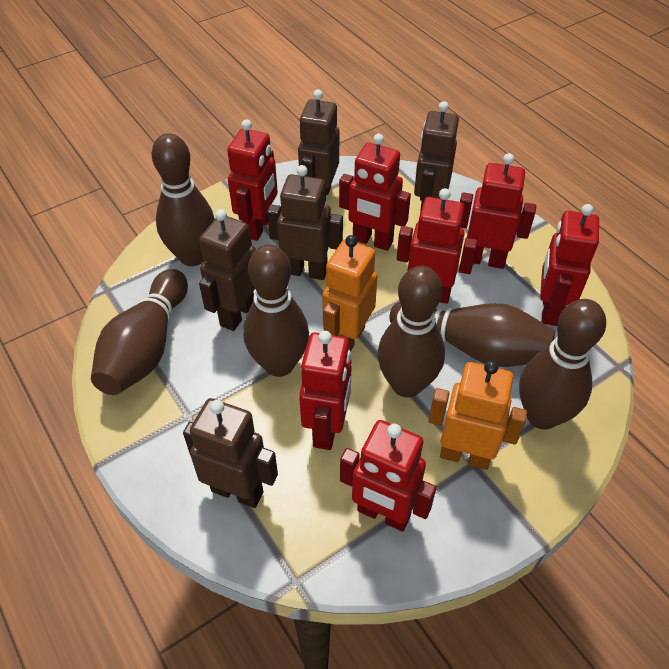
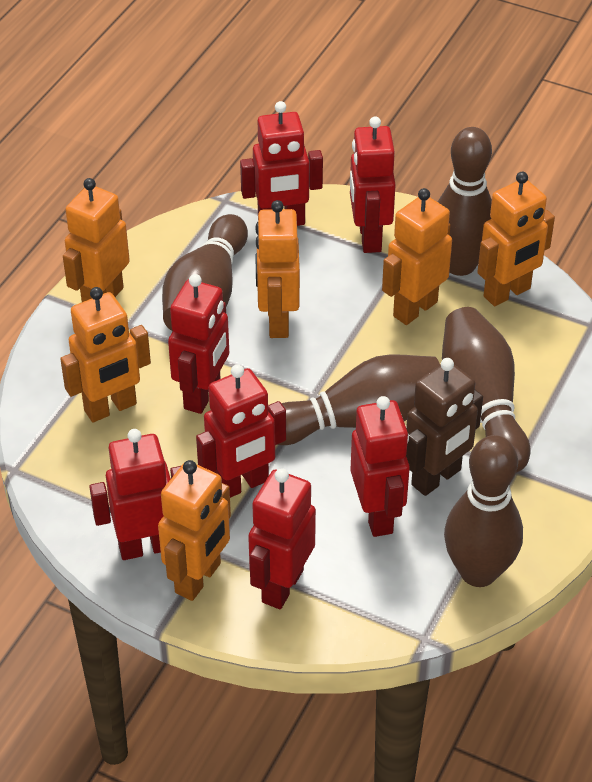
brown bowling pin: 6 -> 5
brown robot: 5 -> 1
orange robot: 2 -> 6

